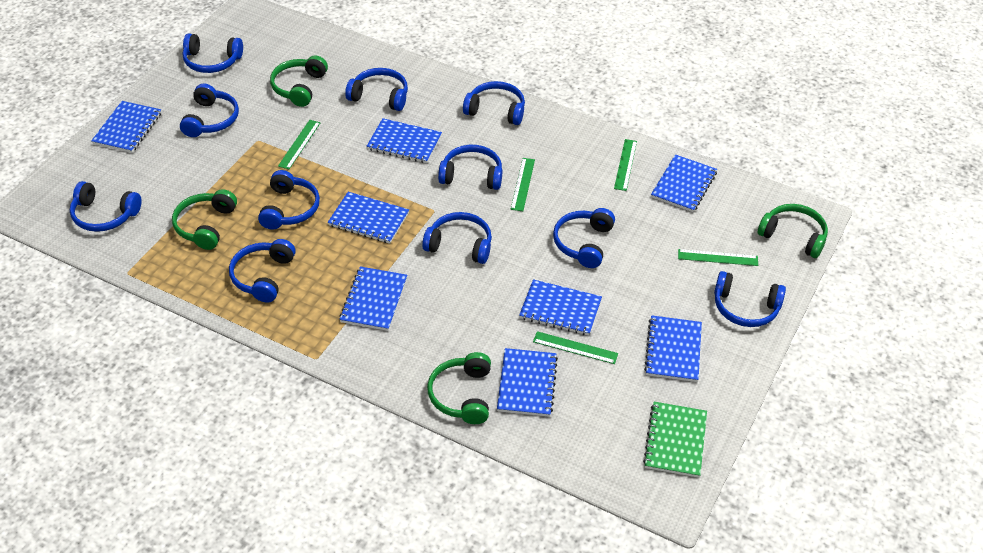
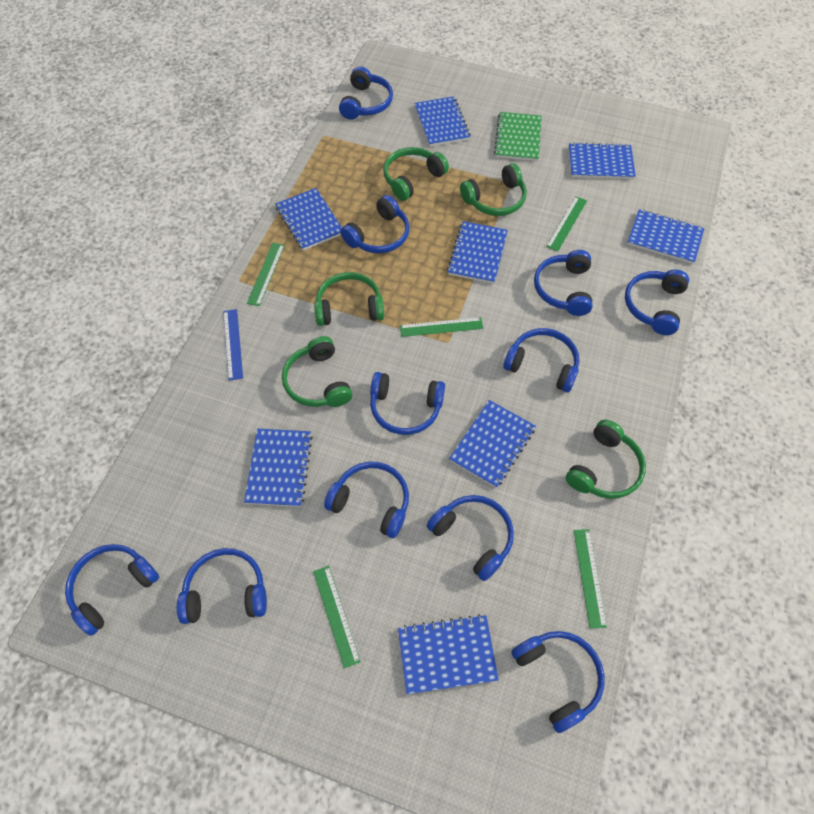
blue ruler: 0 -> 1
green headphones: 4 -> 5

